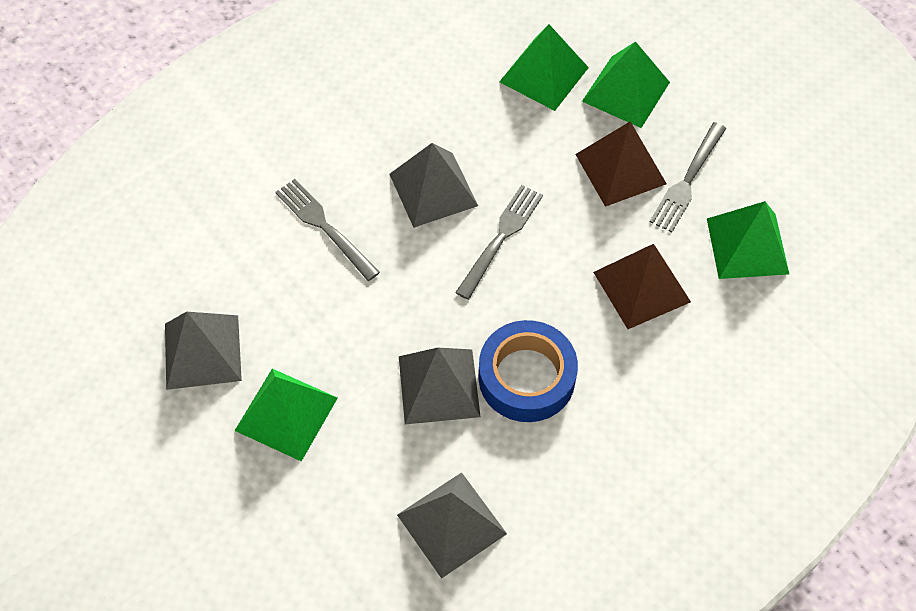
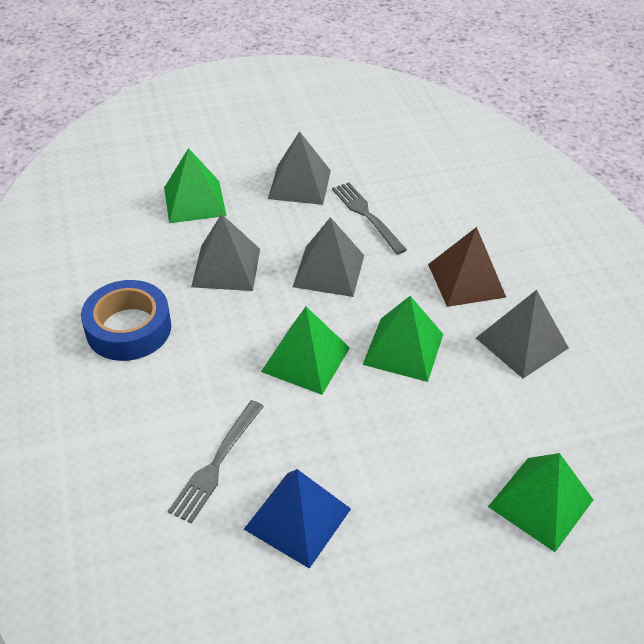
blue pyramid: 0 -> 1
brown pyramid: 2 -> 1
grey fork: 3 -> 2

